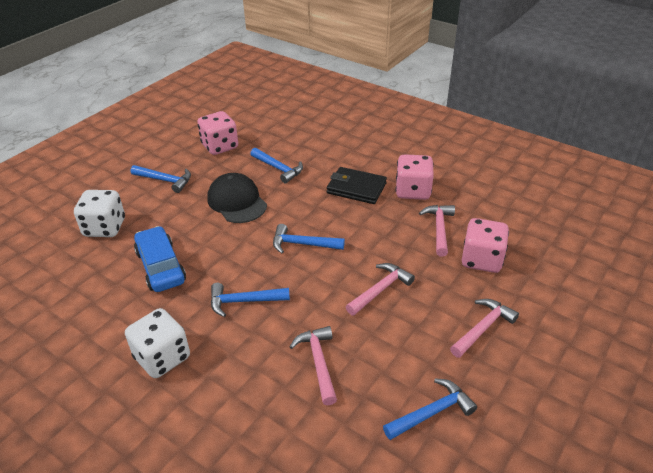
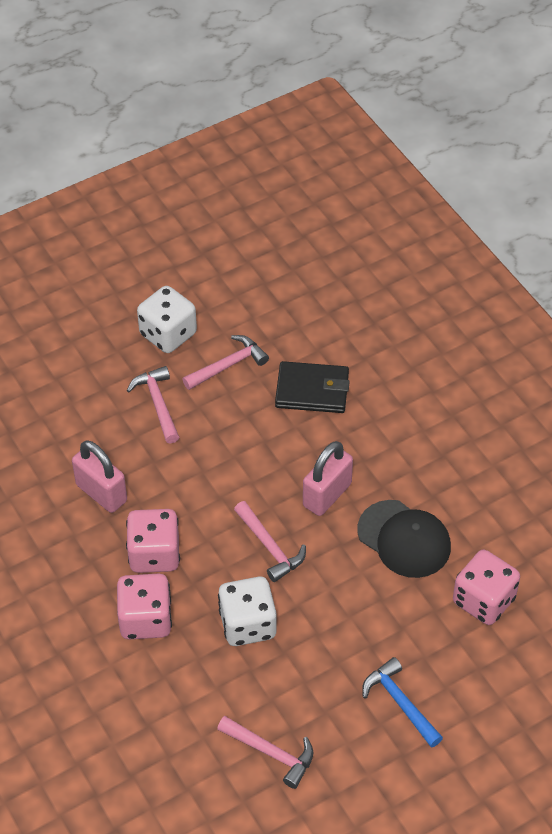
blue car: 1 -> 0
blue hammer: 5 -> 1
pink padlock: 0 -> 2

